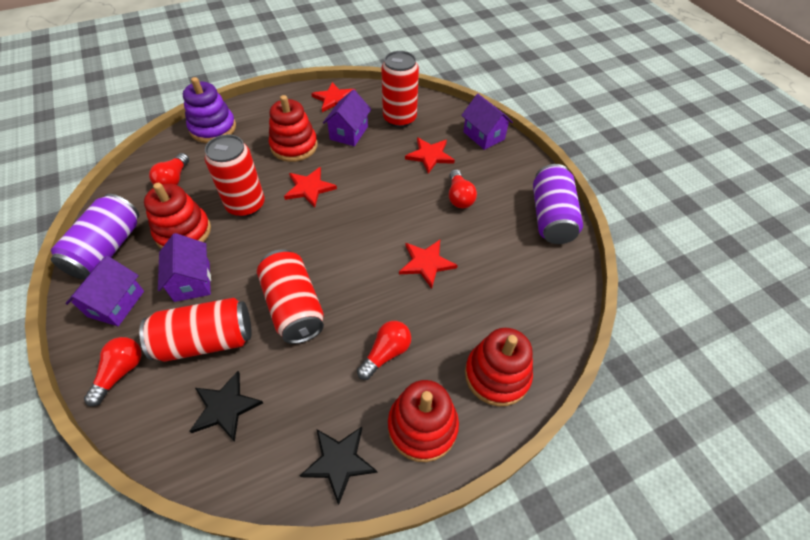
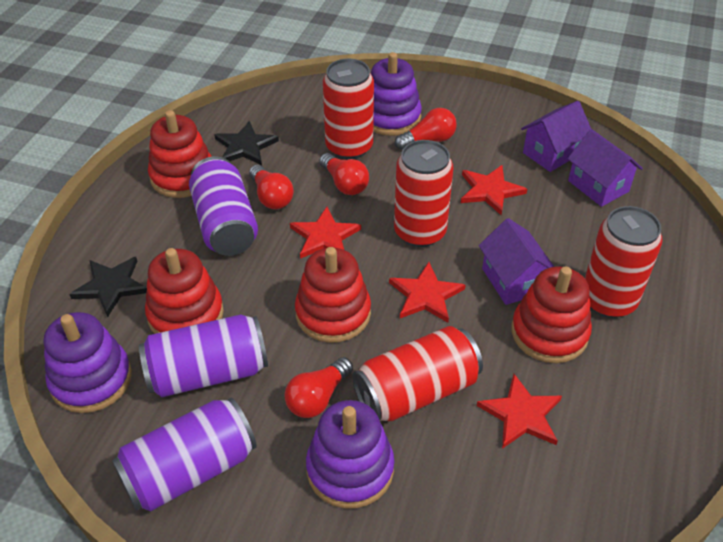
purple can: 2 -> 3
purple house: 4 -> 3
purple stacking toy: 1 -> 3

